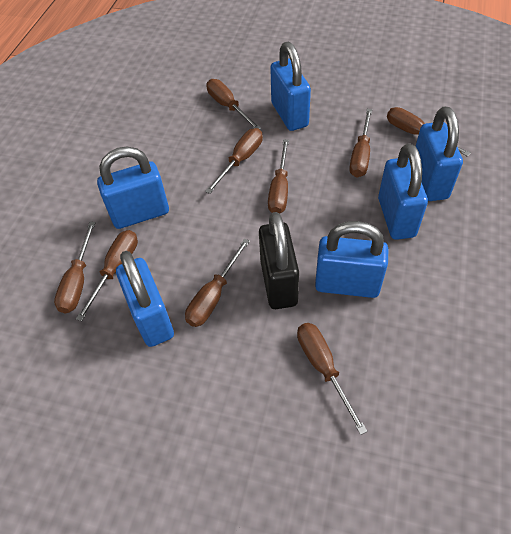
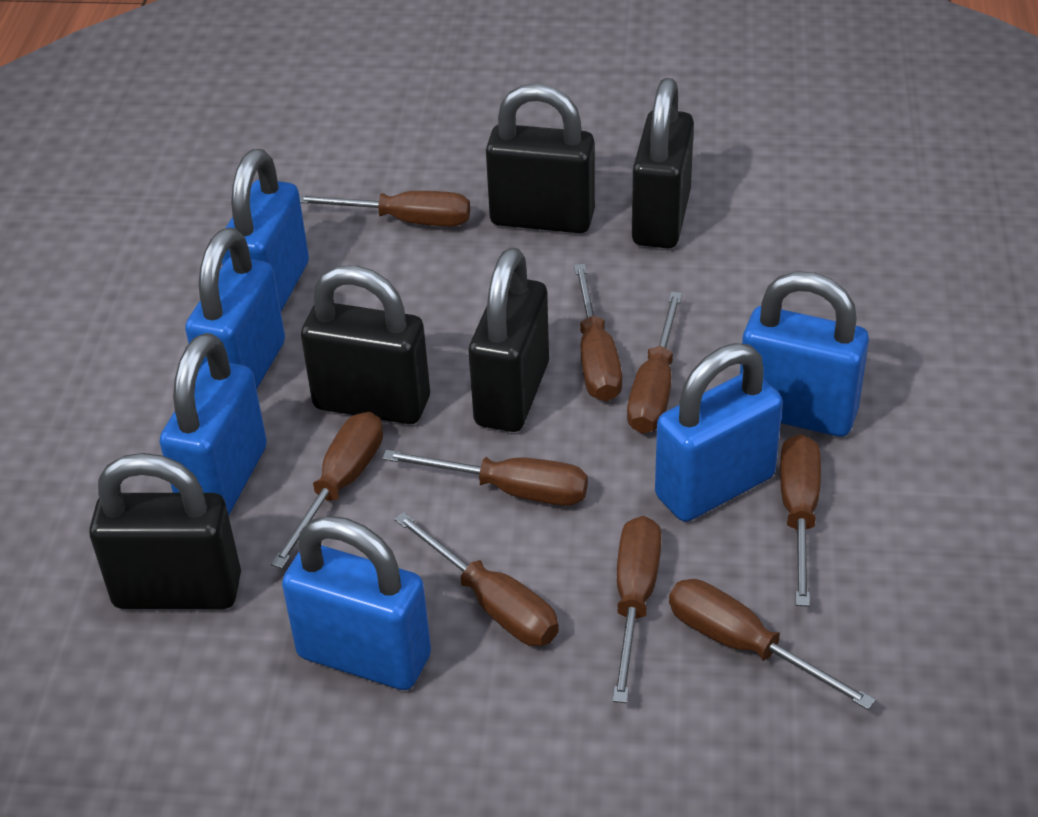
black padlock: 1 -> 5

